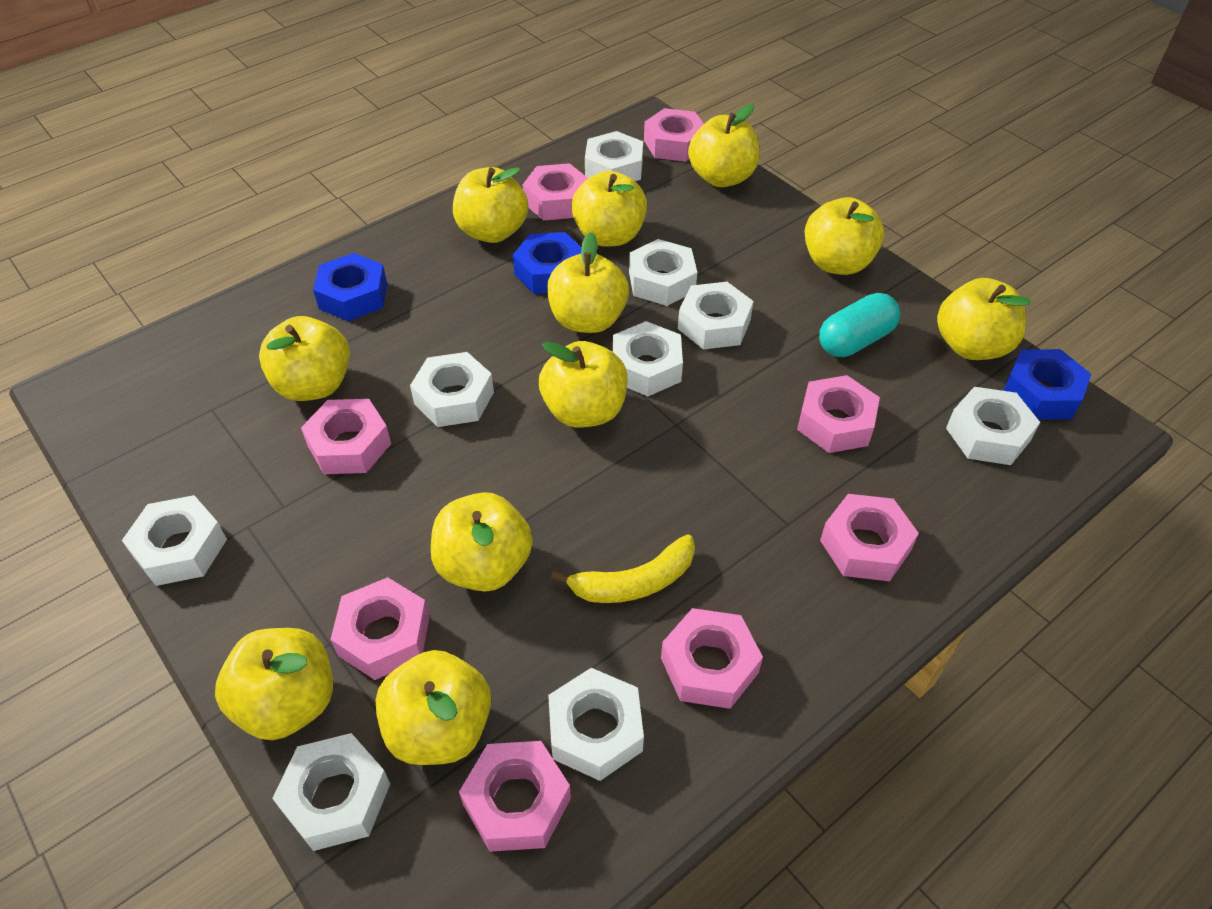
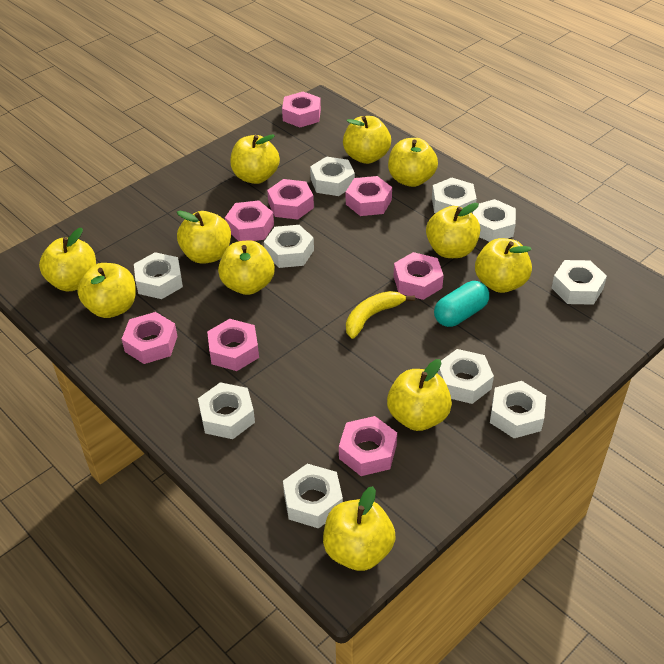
blue nut: 3 -> 0
white nut: 9 -> 10

